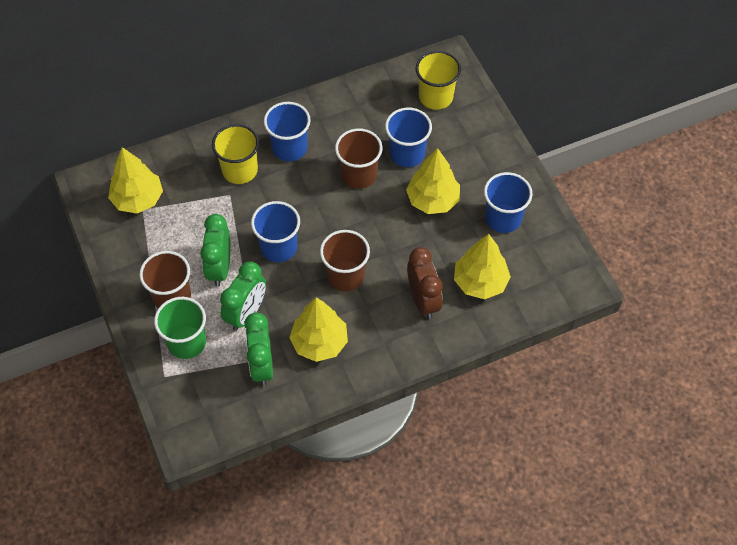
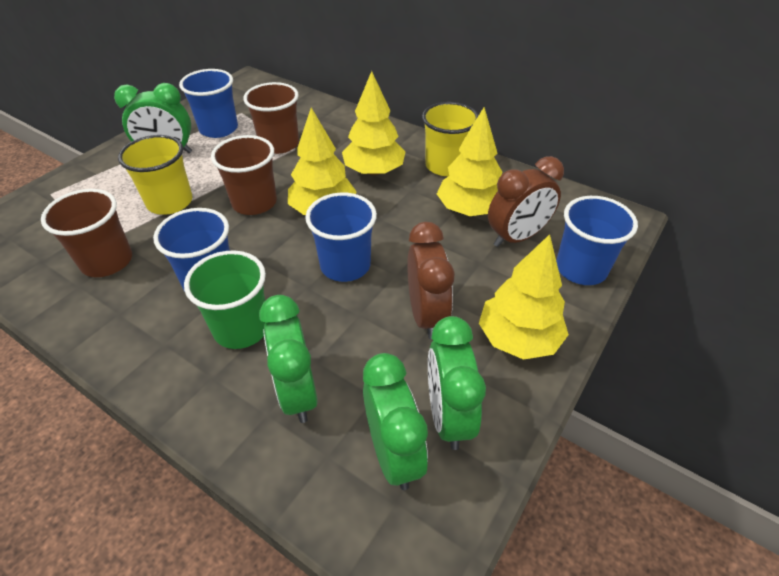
brown clock: 1 -> 2
green clock: 3 -> 4

